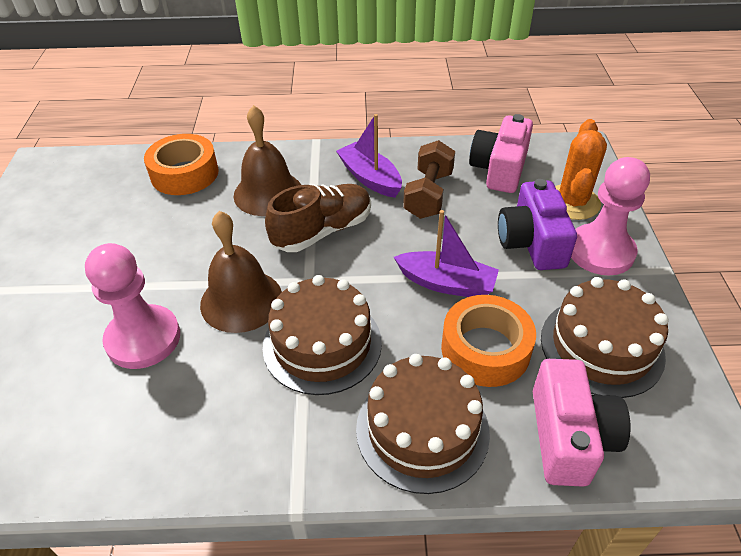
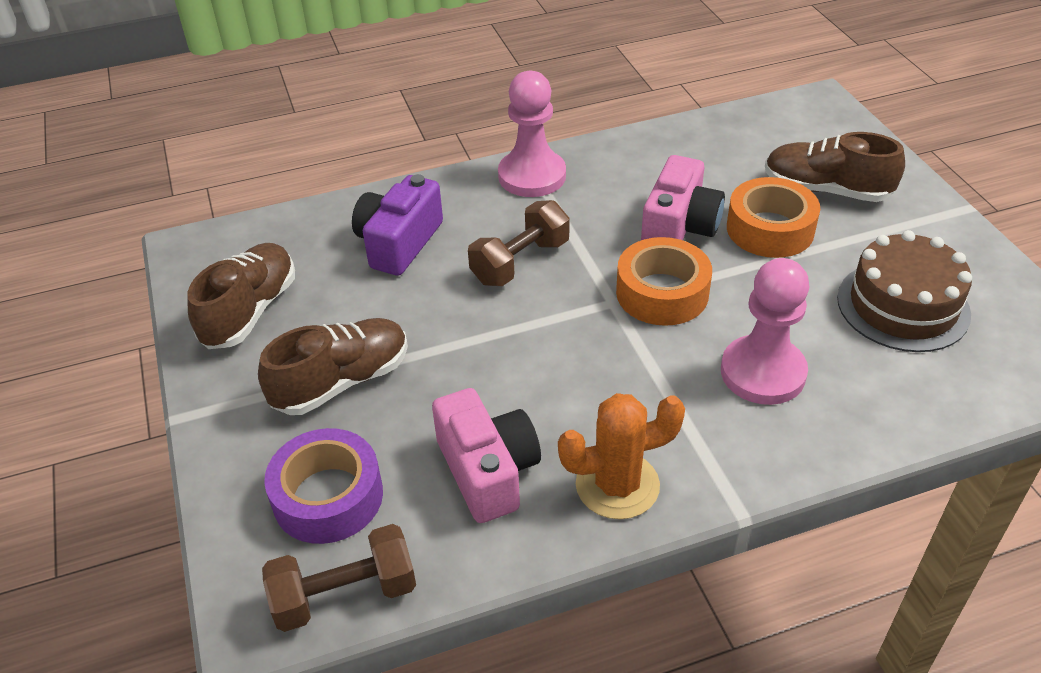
brown bell: 2 -> 0
brown cake: 3 -> 1
brown dumbbell: 1 -> 2
brown shoe: 1 -> 3
purple boat: 2 -> 0
purple tape: 0 -> 1

